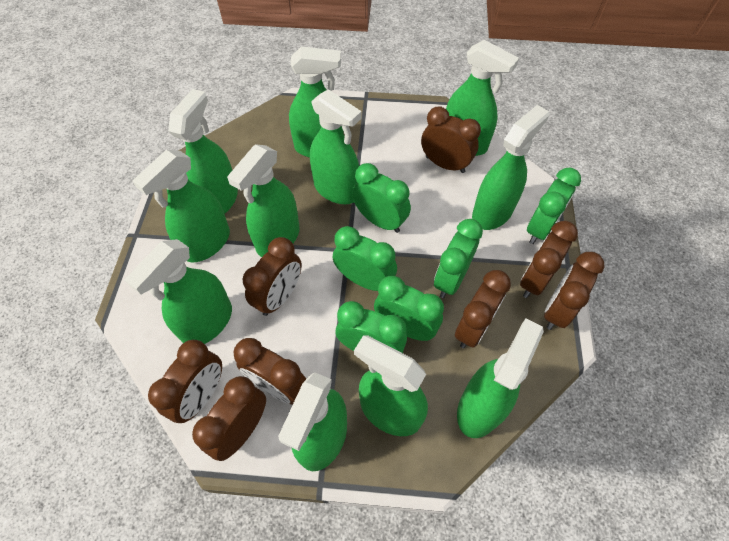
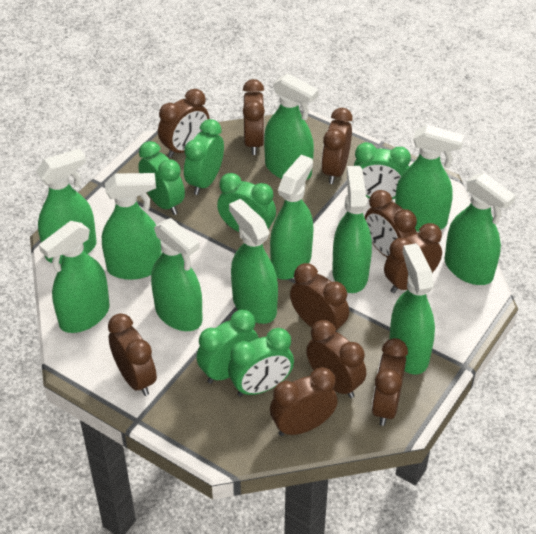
brown clock: 8 -> 10

